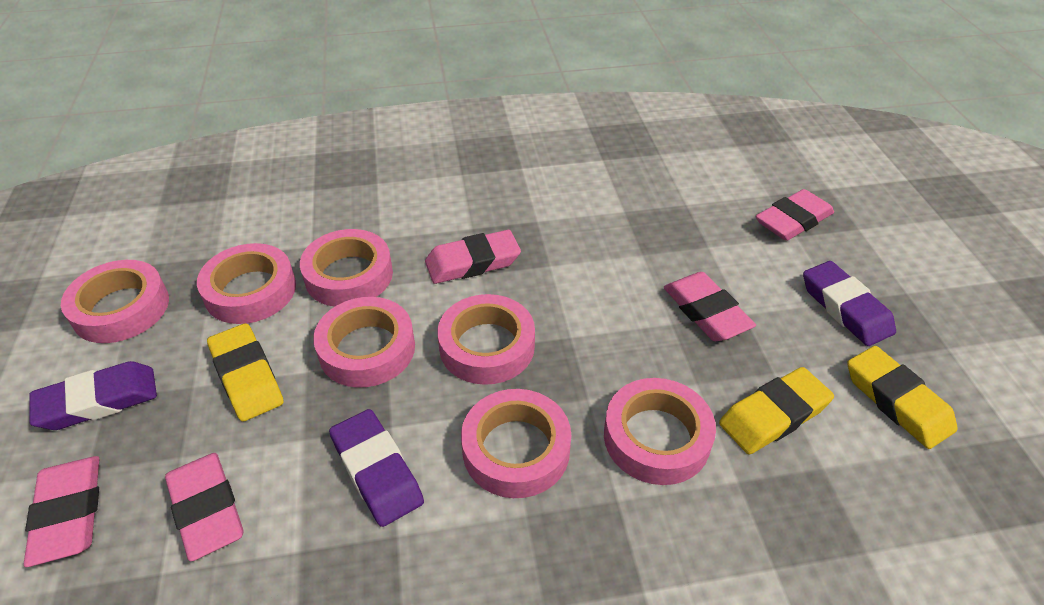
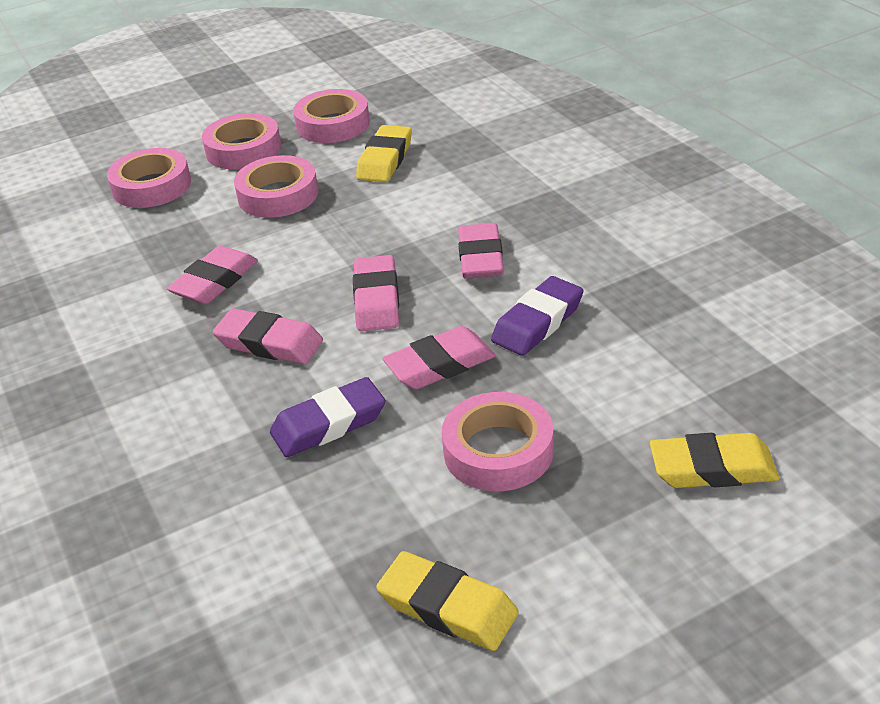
pink tape: 7 -> 5
purple eraser: 3 -> 2

